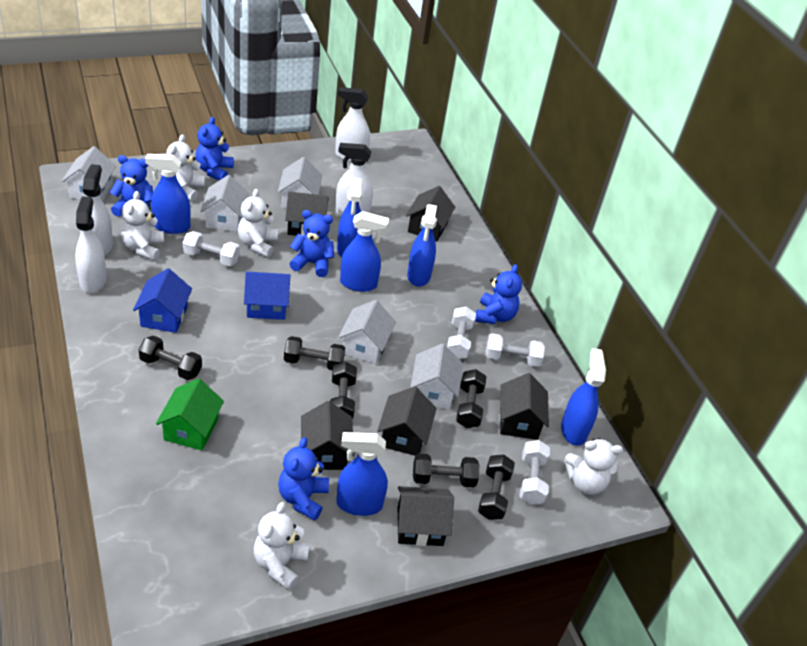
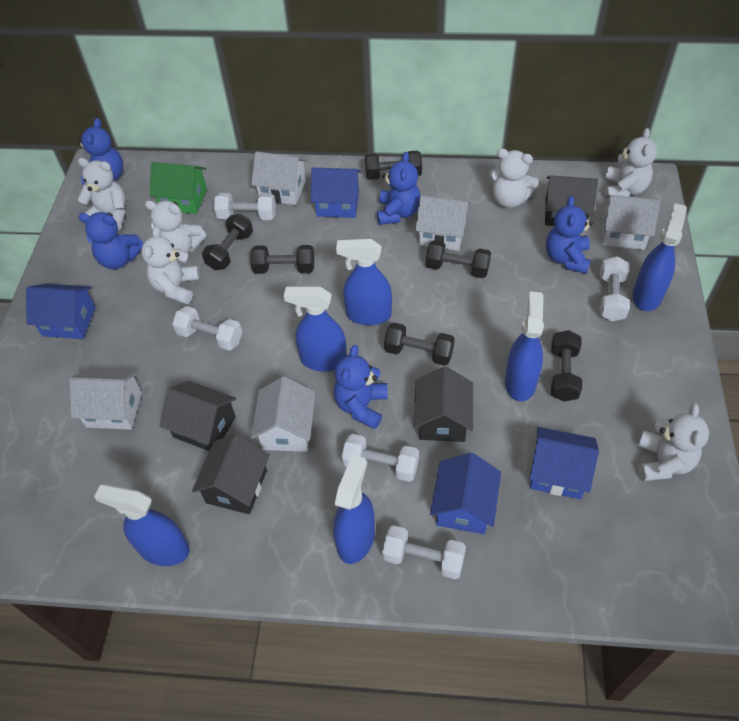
black house: 6 -> 4
blue house: 2 -> 4
white dumbbell: 4 -> 5
white spray bottle: 4 -> 0
white teddy bear: 5 -> 6

